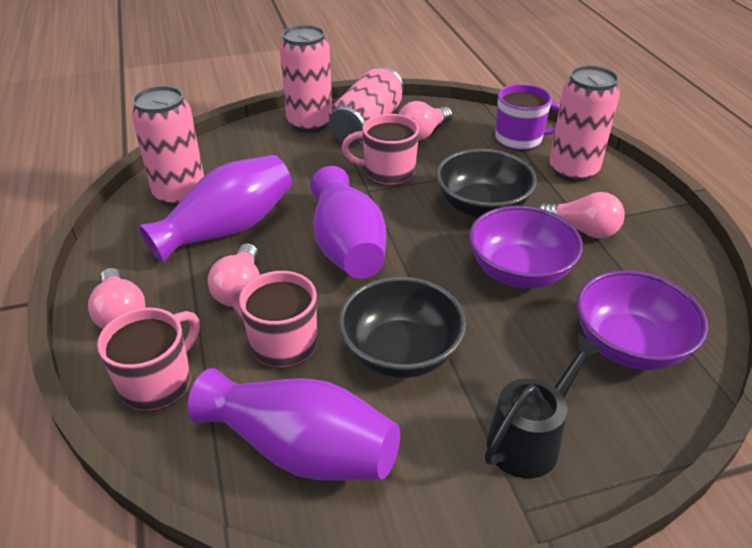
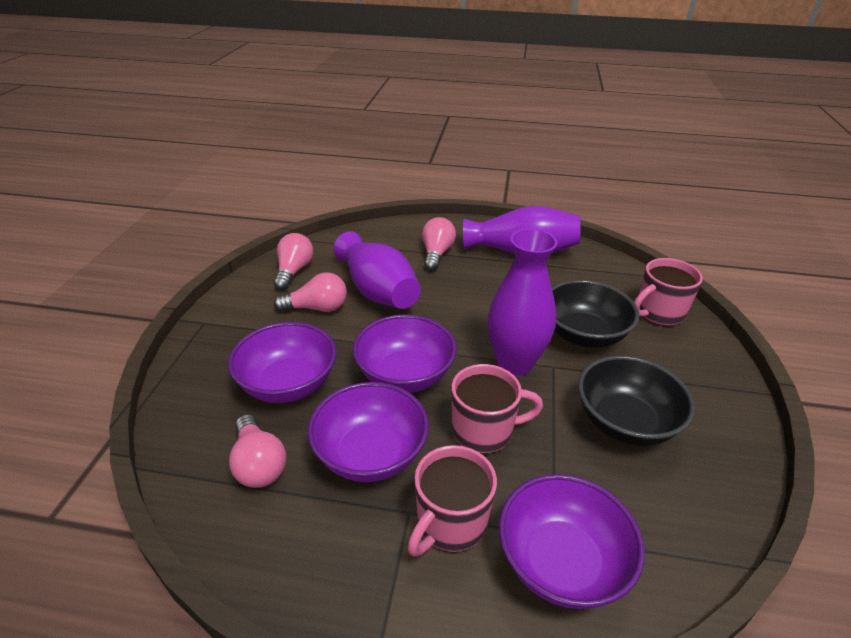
black watering can: 1 -> 0
pink can: 4 -> 0
purple bowl: 2 -> 4
purple mug: 1 -> 0

